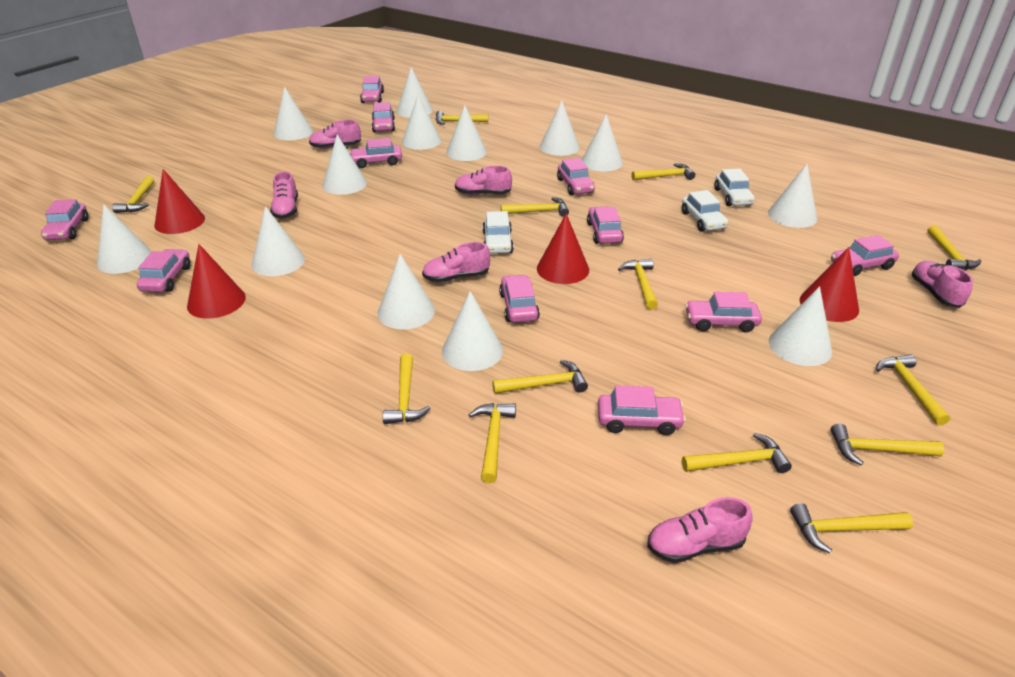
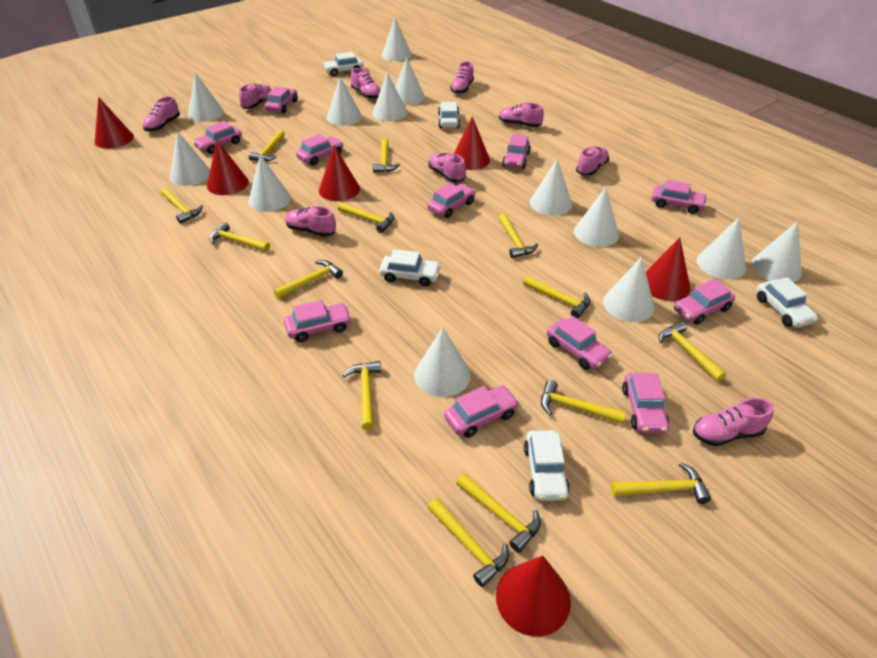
pink shoe: 6 -> 9
red cone: 4 -> 6
white car: 3 -> 5
yellow hammer: 13 -> 14

